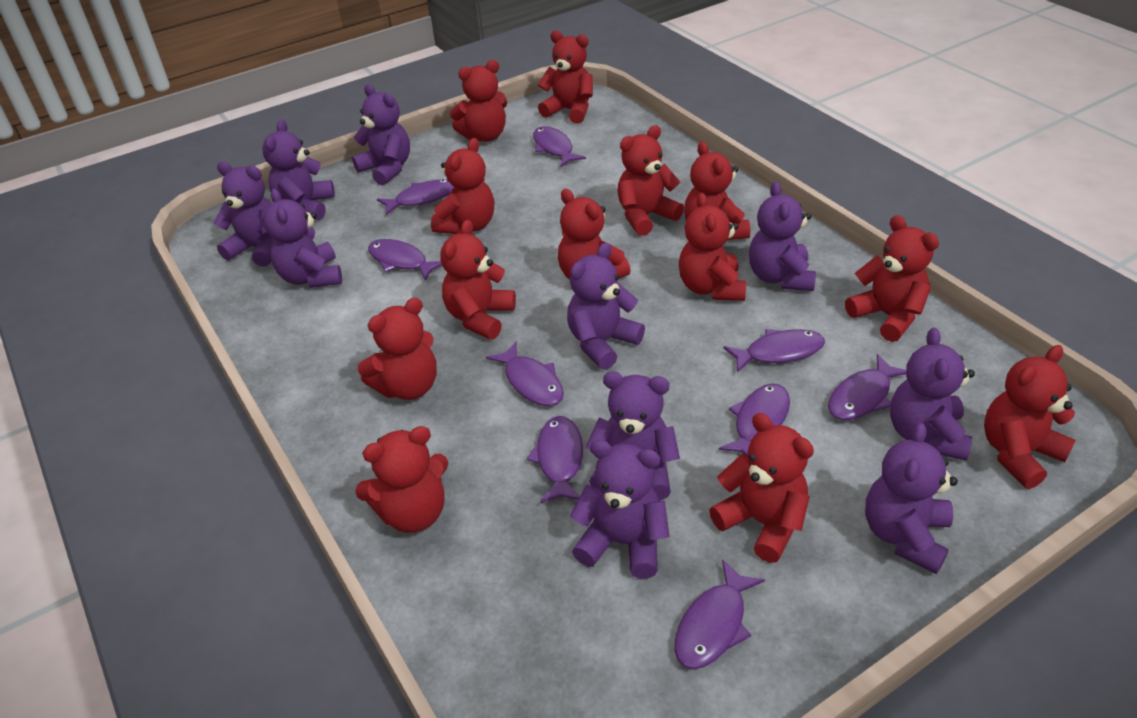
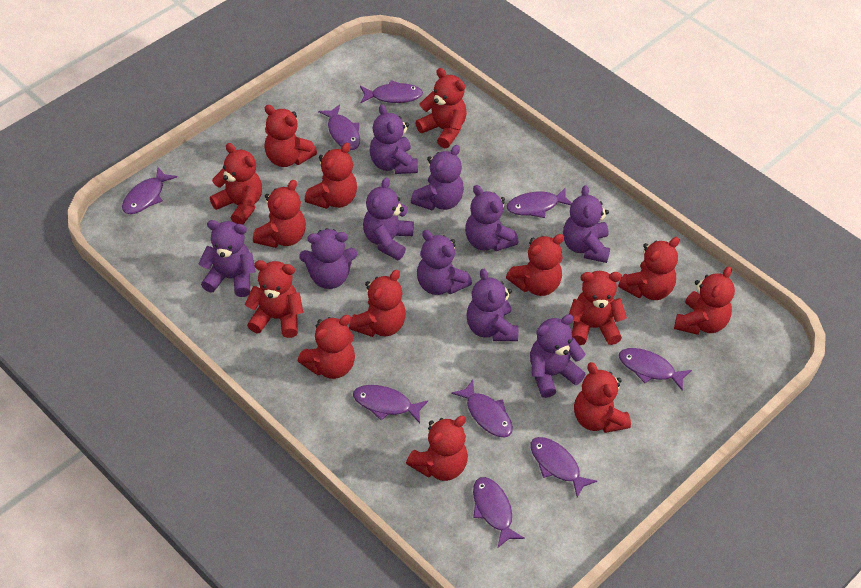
red teddy bear: 13 -> 14

